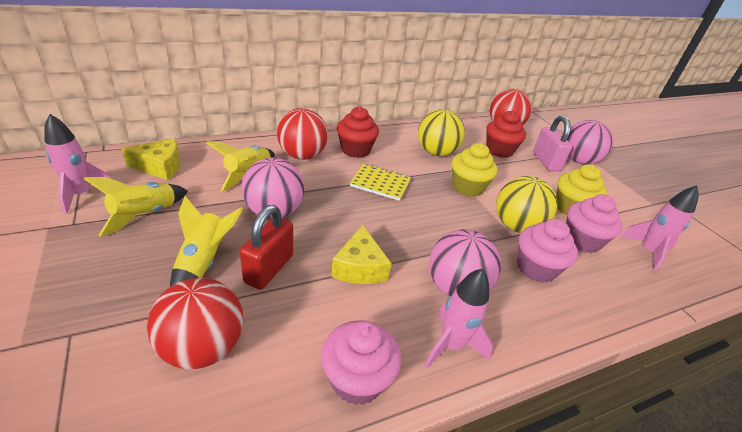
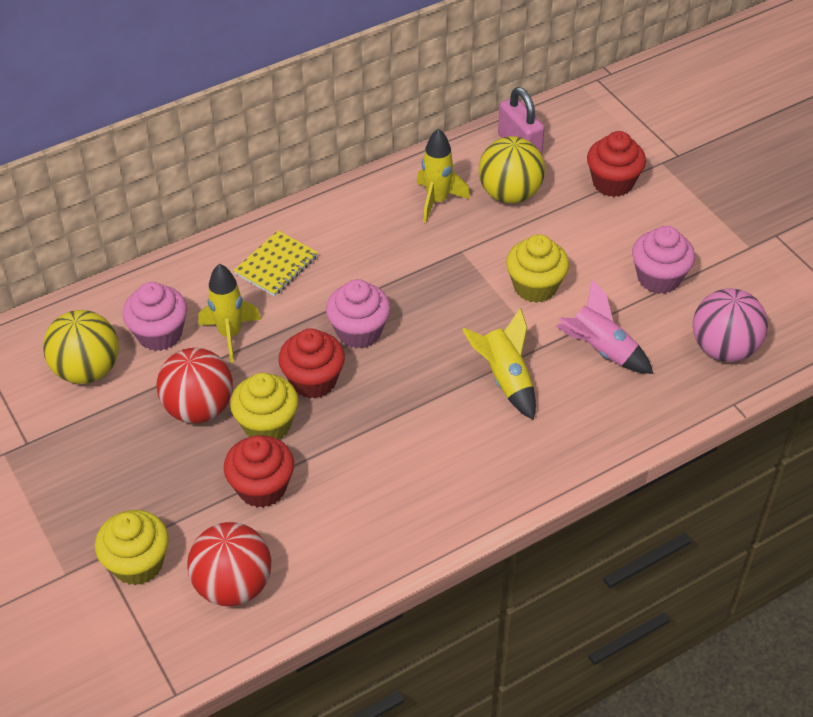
pink ball: 3 -> 1
pink rocket: 3 -> 1
red ball: 3 -> 2
red cupcake: 2 -> 3
red padlock: 1 -> 0
yellow cheese: 2 -> 0
yellow cupcake: 2 -> 3

